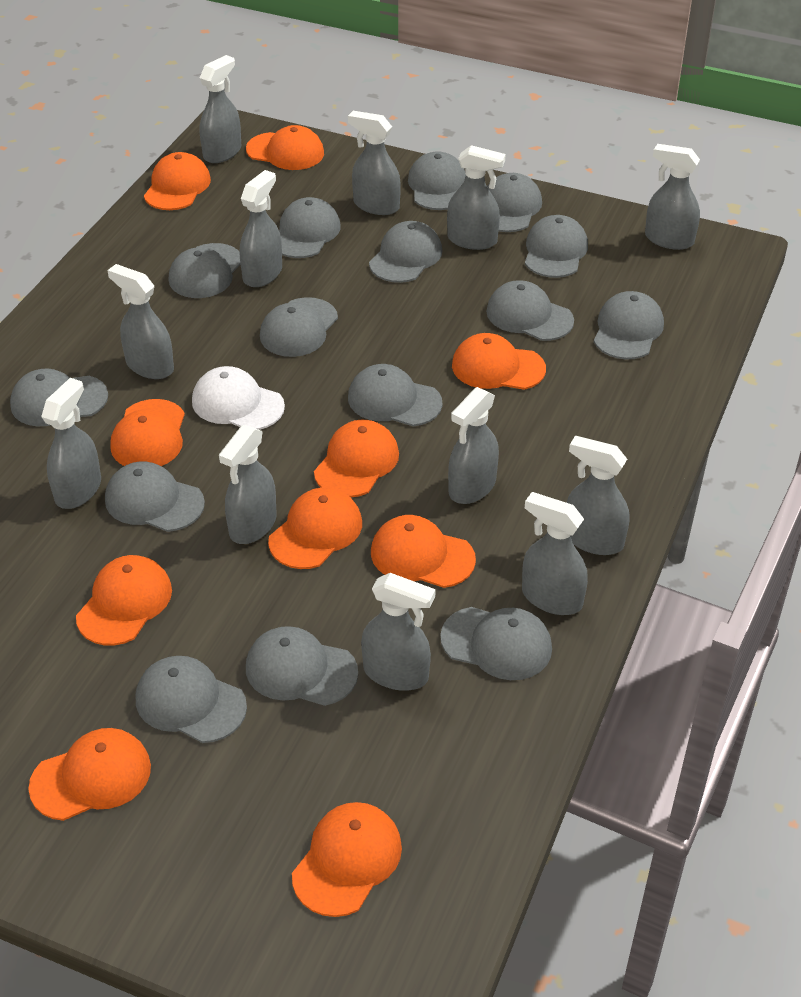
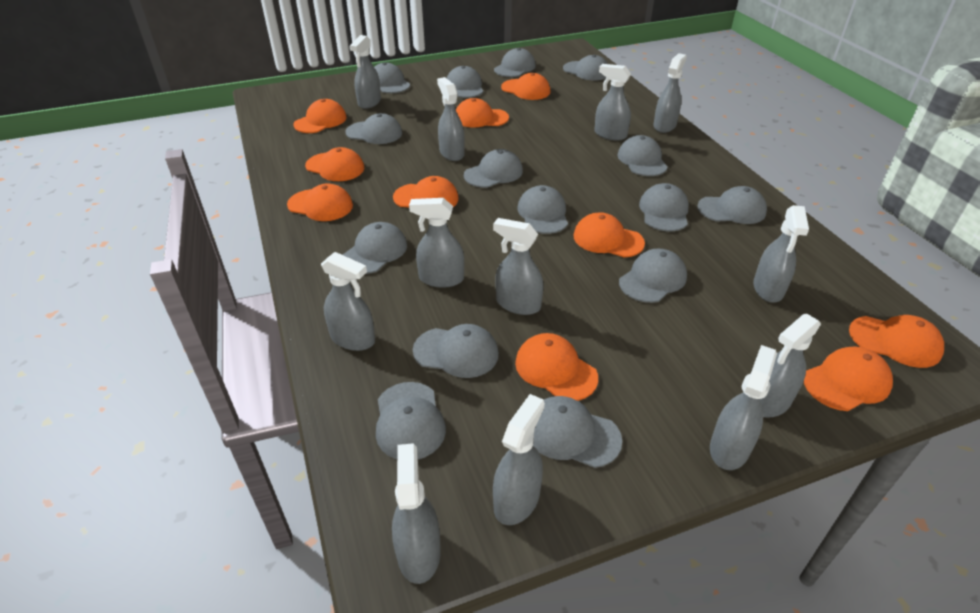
white cap: 1 -> 0

